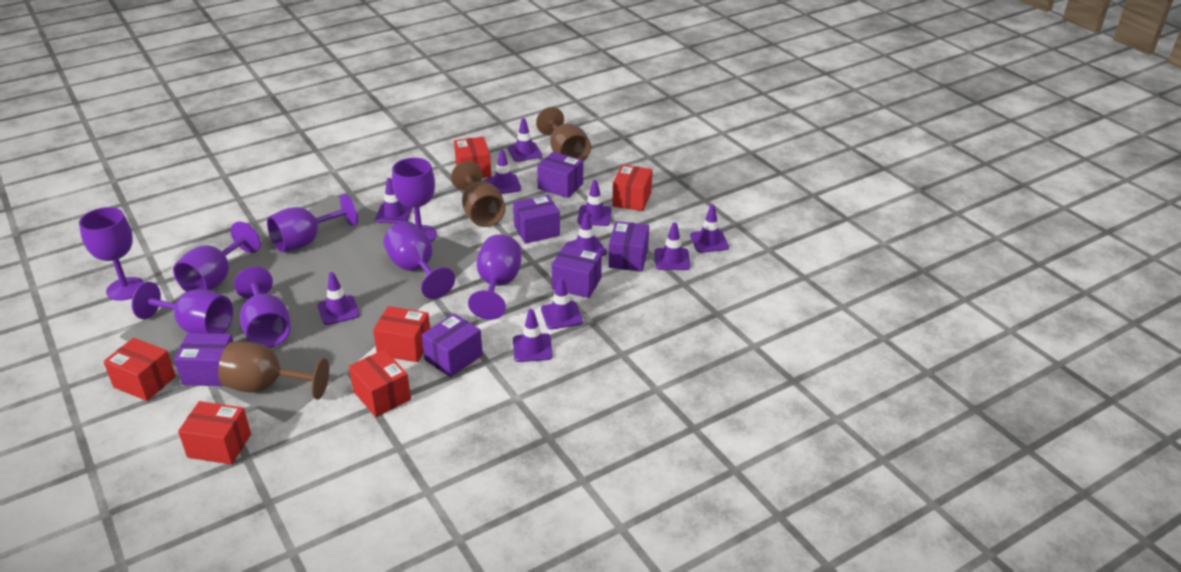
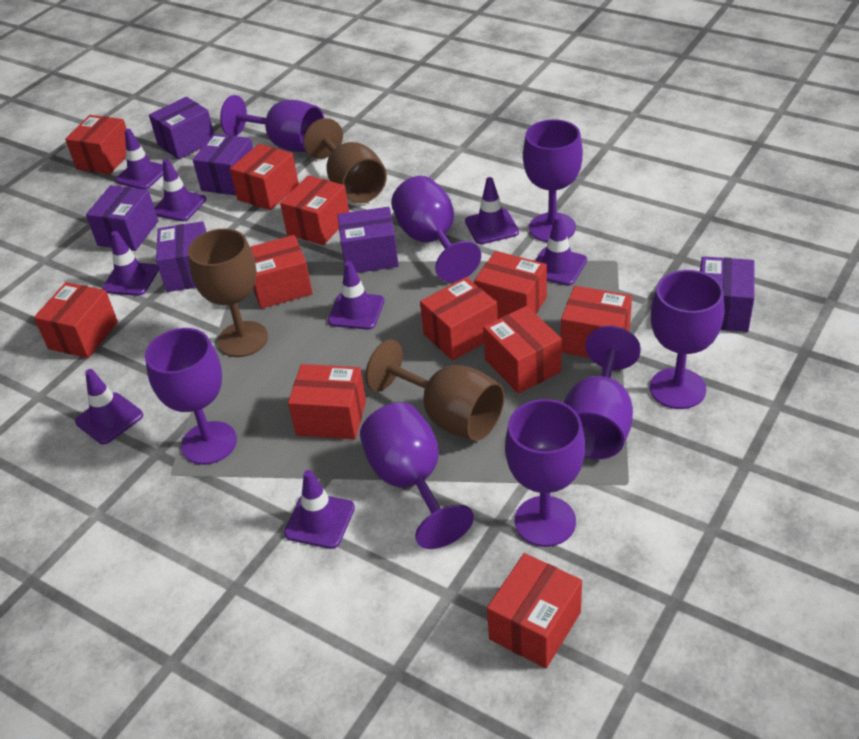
purple traffic cone: 10 -> 8
red box: 6 -> 11

